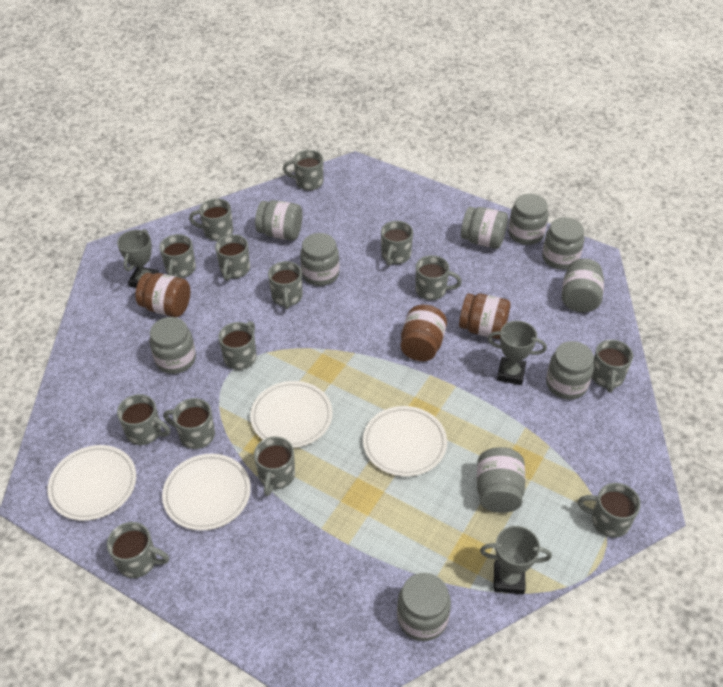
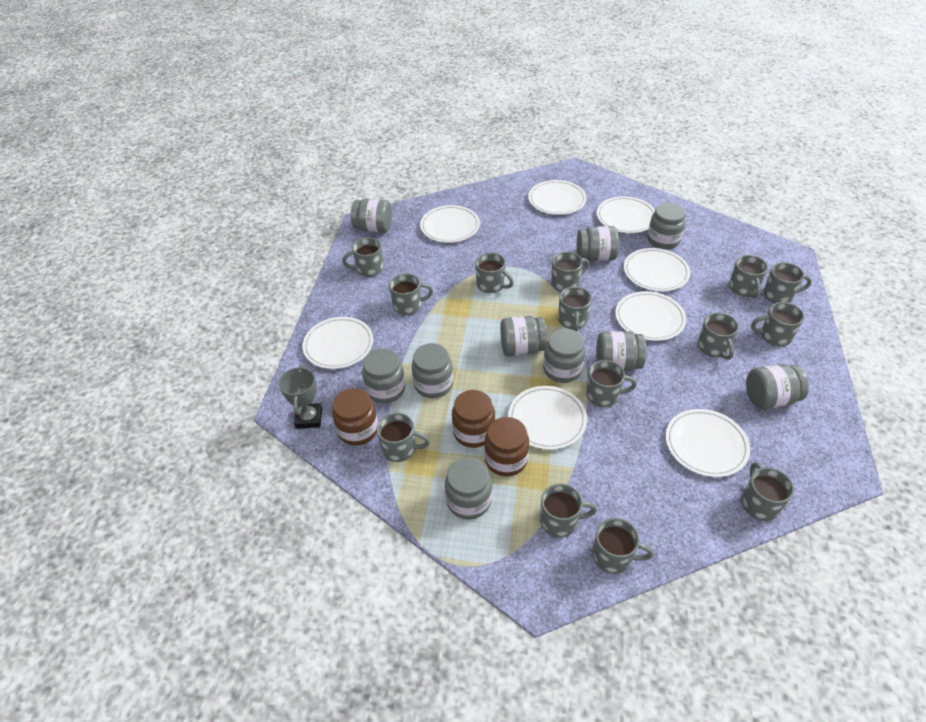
grey trophy: 3 -> 1
white plate: 4 -> 8

